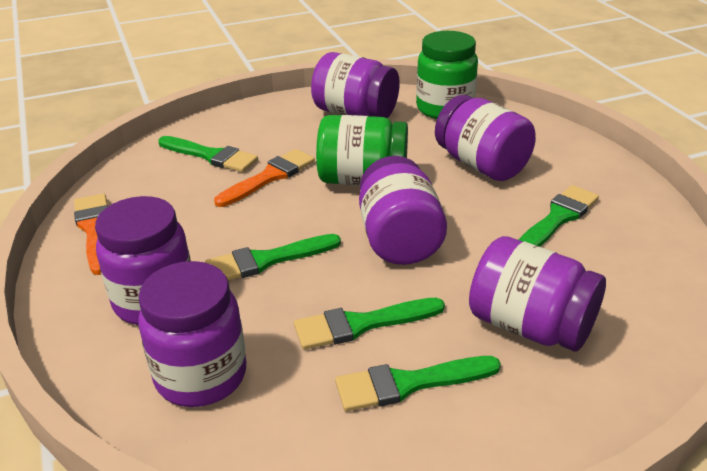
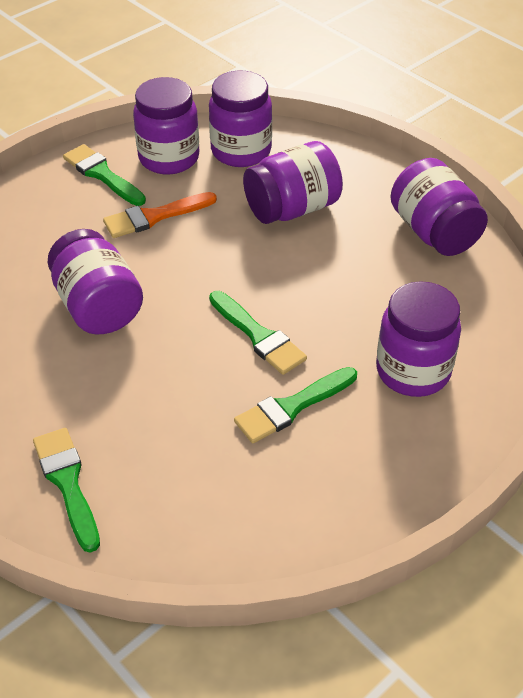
green brush: 5 -> 4
green jar: 2 -> 0
orange brush: 2 -> 1

